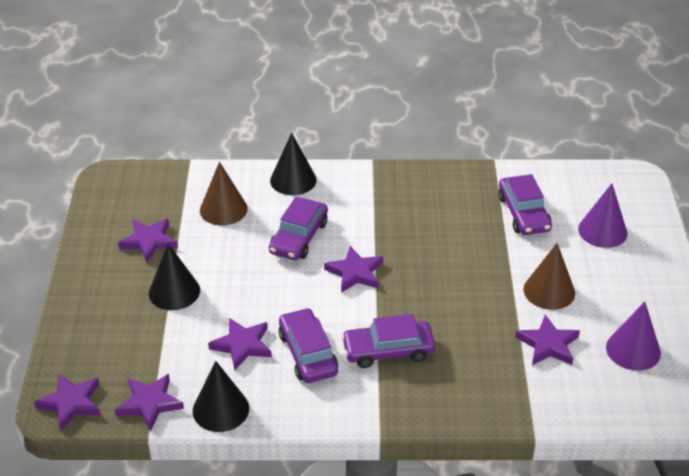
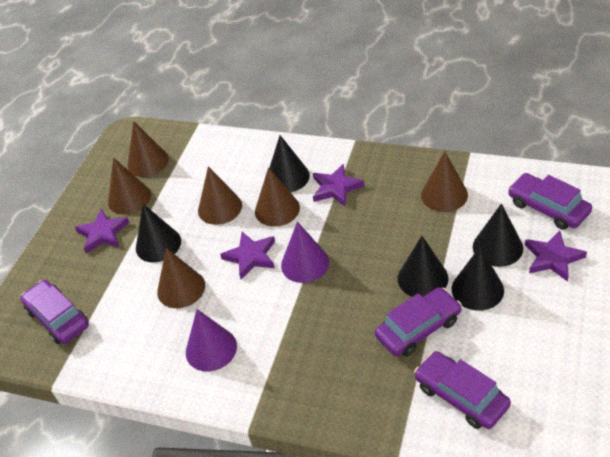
black cone: 3 -> 5
brown cone: 2 -> 6
purple star: 6 -> 4

